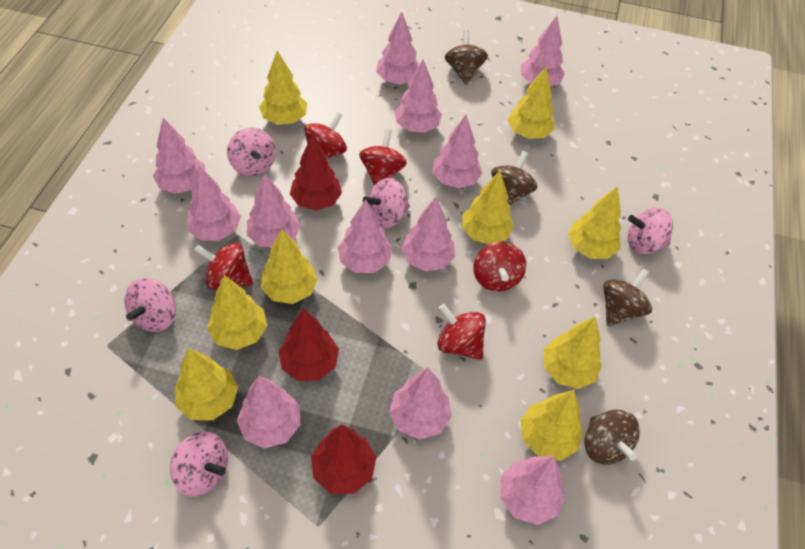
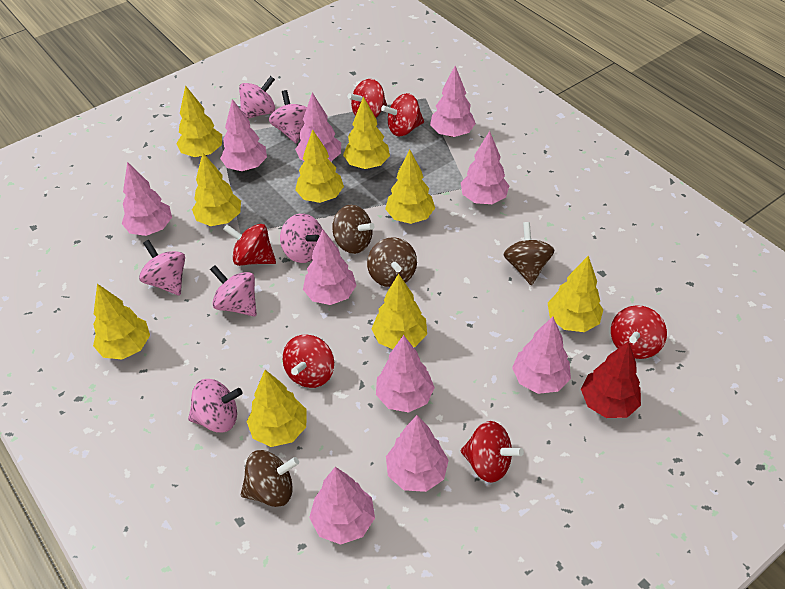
pink spinning top: 5 -> 6
pink tree: 12 -> 10
red spinning top: 5 -> 6
red tree: 3 -> 1

